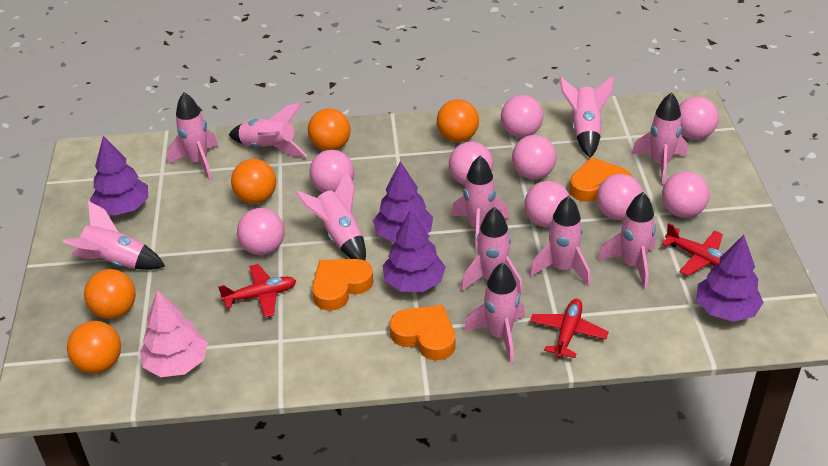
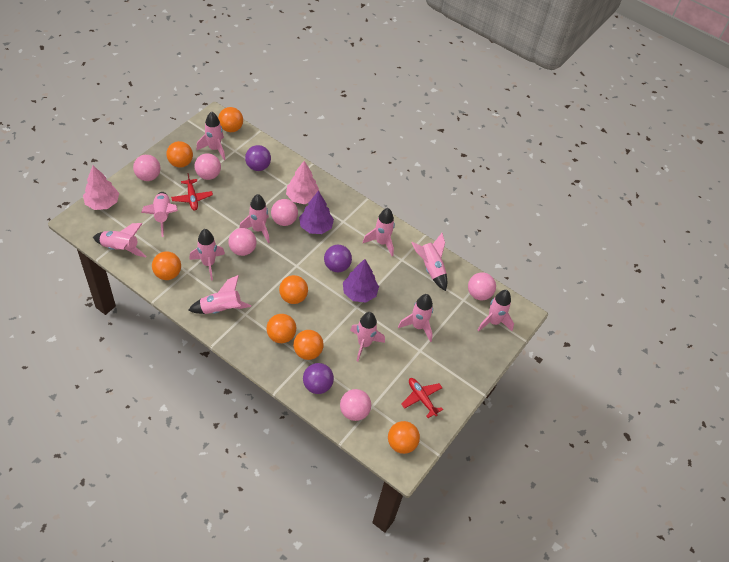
orange ball: 5 -> 7
orange heart: 3 -> 0
pink ball: 9 -> 6
pink tree: 1 -> 2
purple ball: 0 -> 3
purple tree: 4 -> 2
red plane: 3 -> 2

